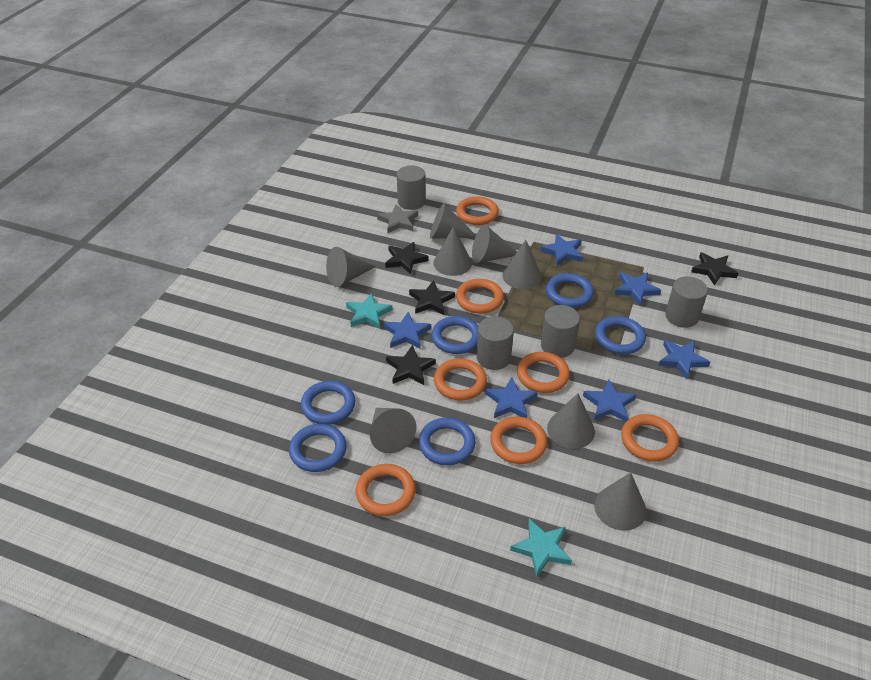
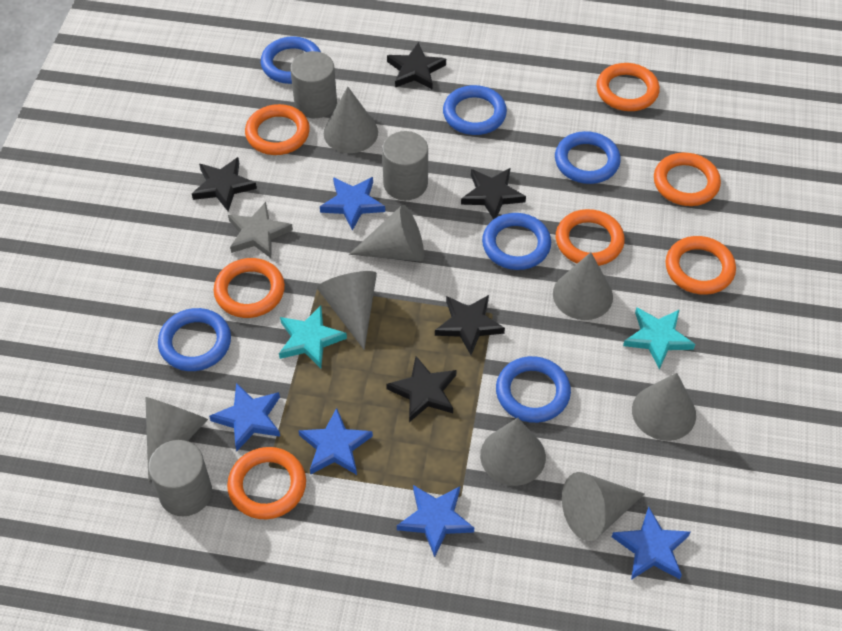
black star: 4 -> 5
blue star: 6 -> 5
grey cylinder: 4 -> 3

